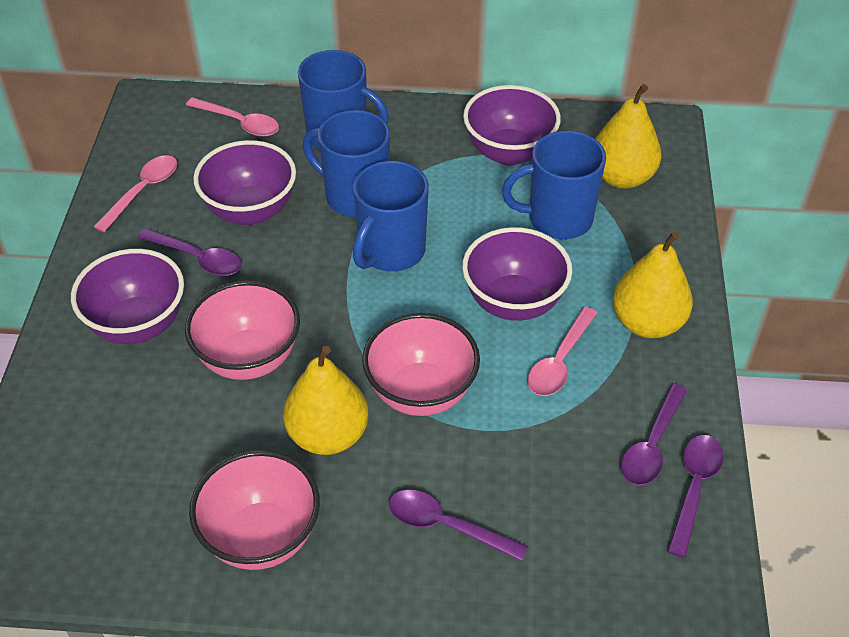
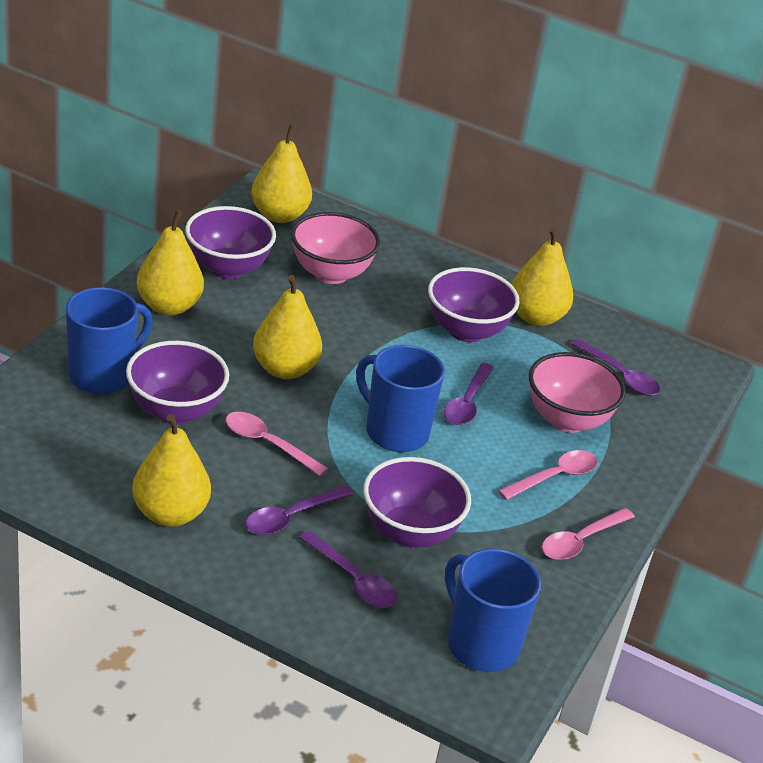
blue mug: 4 -> 3
pink bowl: 3 -> 2
yellow pear: 3 -> 5

